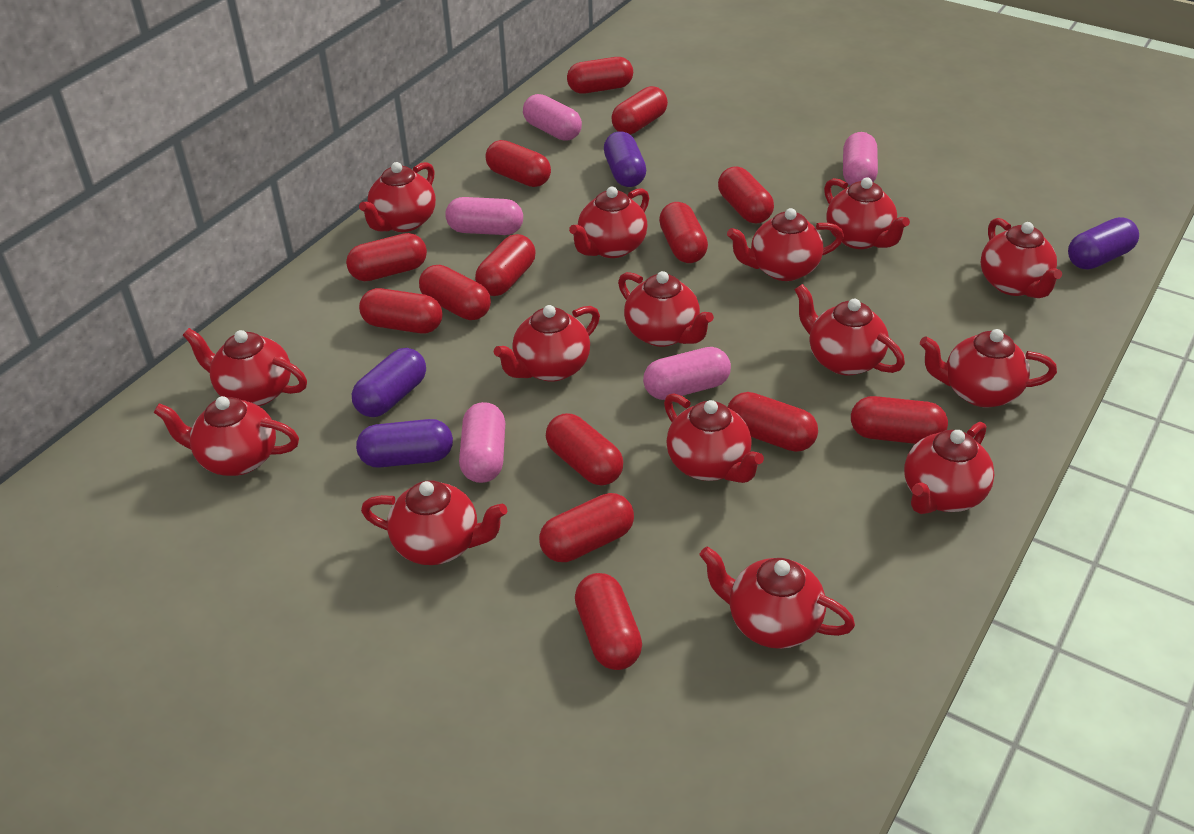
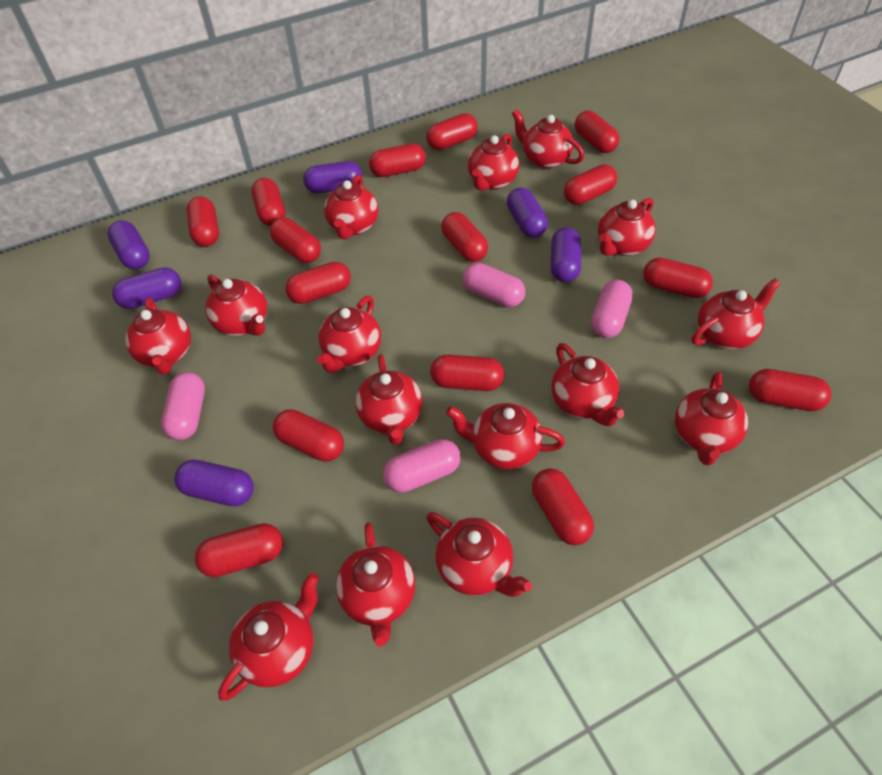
pink capsule: 5 -> 4
purple capsule: 4 -> 6
red capsule: 14 -> 15

